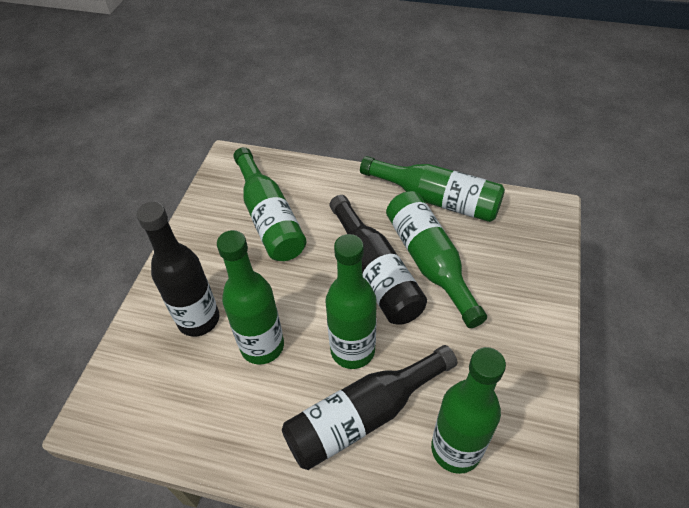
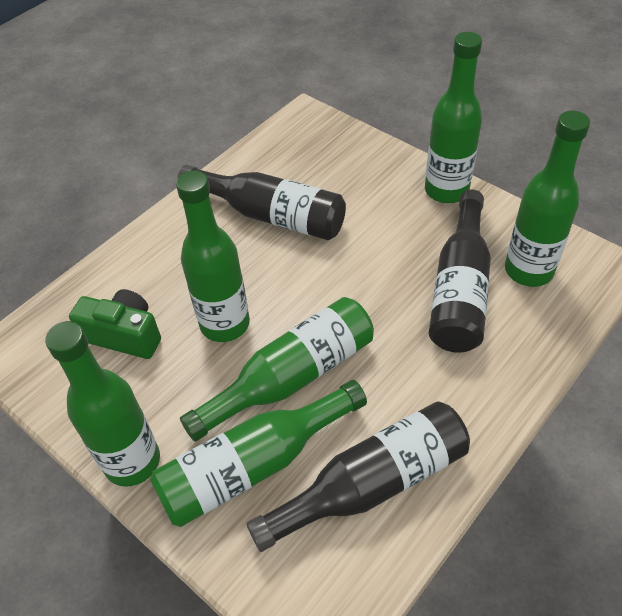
green camera: 0 -> 1

